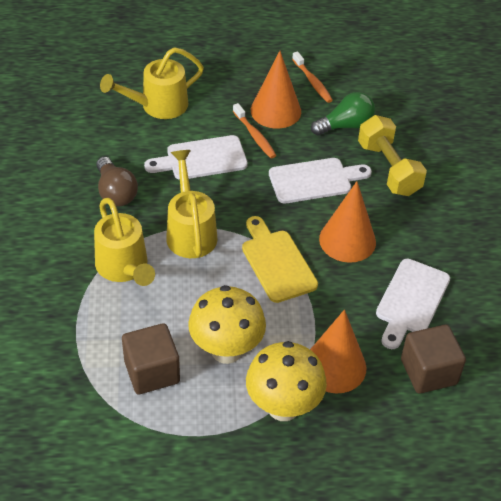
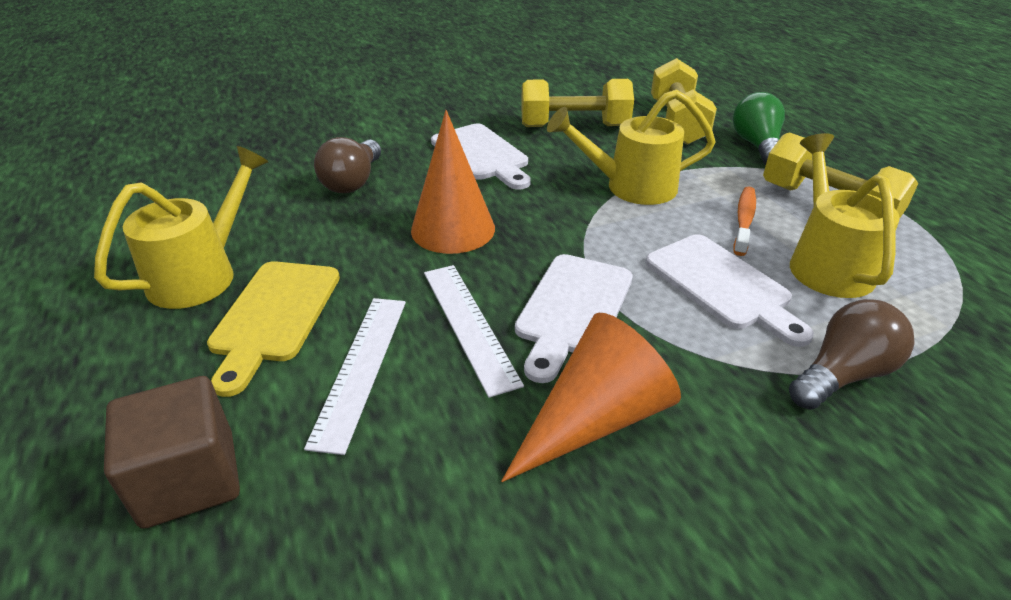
brown cube: 2 -> 1
brown light bulb: 1 -> 2
orange cone: 3 -> 2
orange toothbrush: 2 -> 1
white ruler: 0 -> 2
yellow dumbbell: 1 -> 3
yellow mushroom: 2 -> 0

